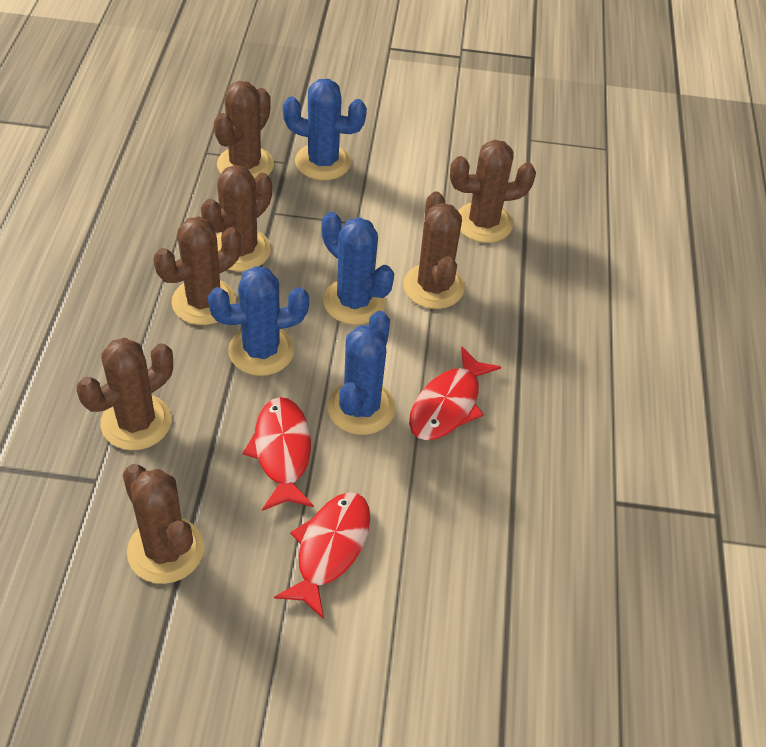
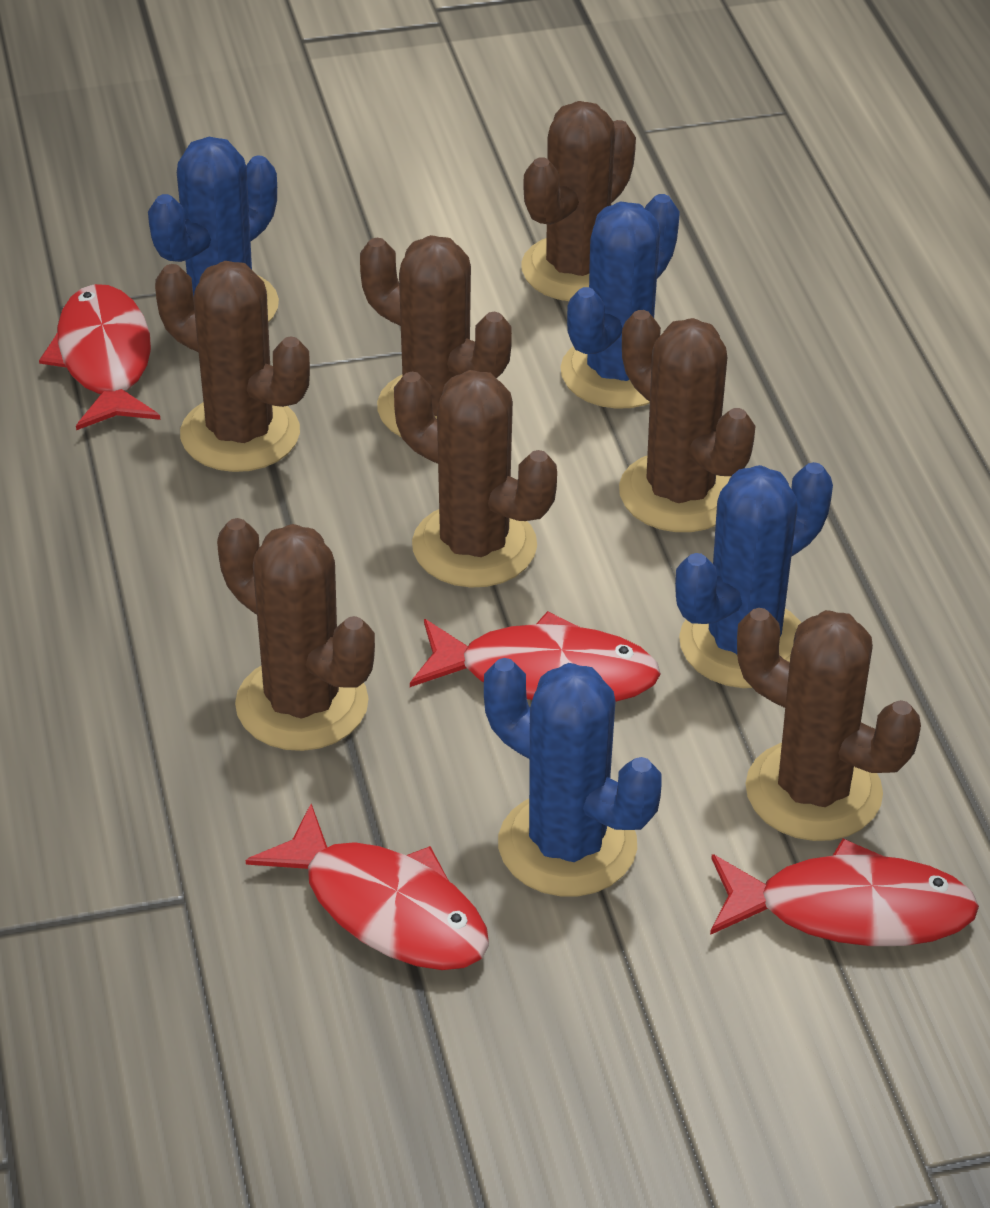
red fish: 3 -> 4

